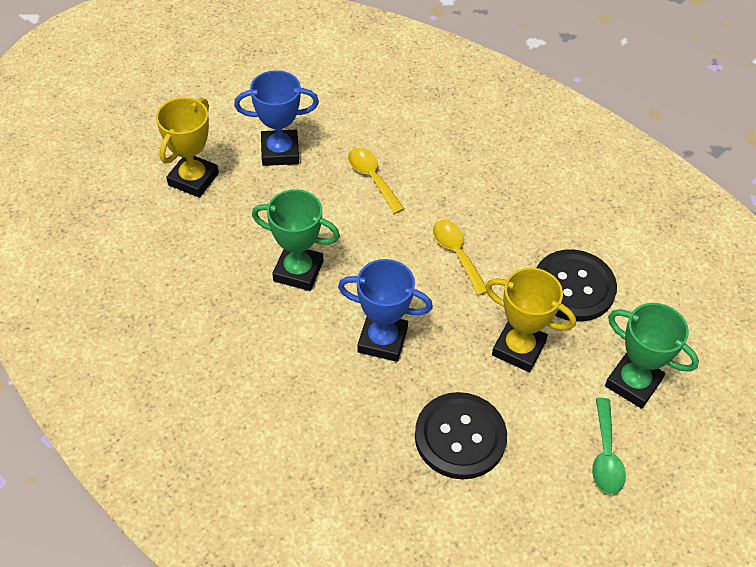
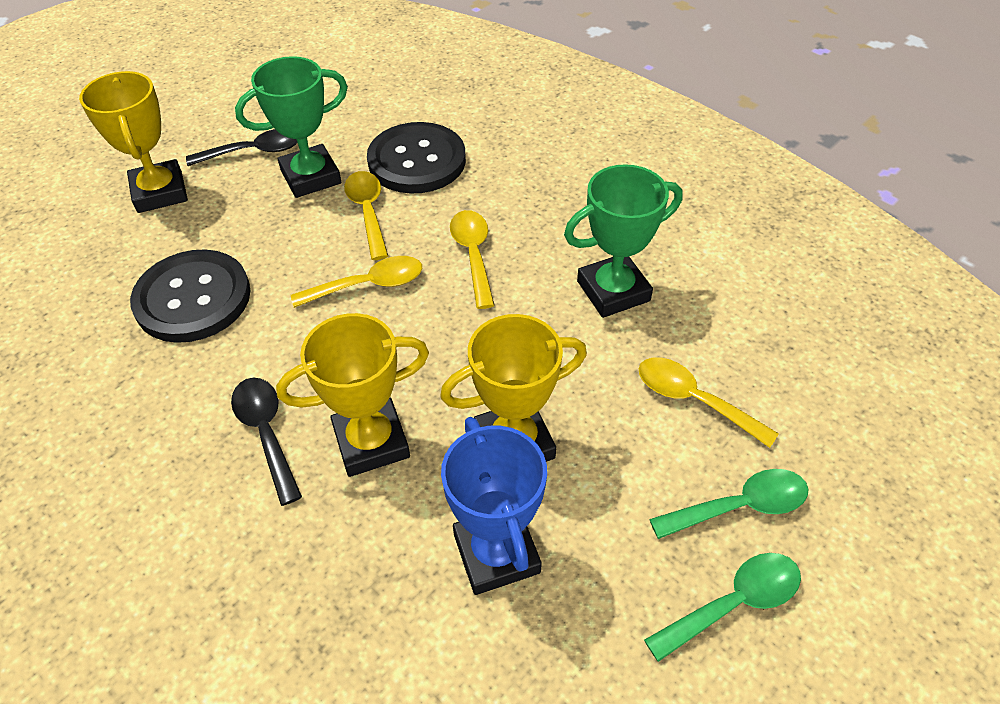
black spoon: 0 -> 2
blue trophy: 2 -> 1
green spoon: 1 -> 2
yellow spoon: 2 -> 4
yellow trophy: 2 -> 3

